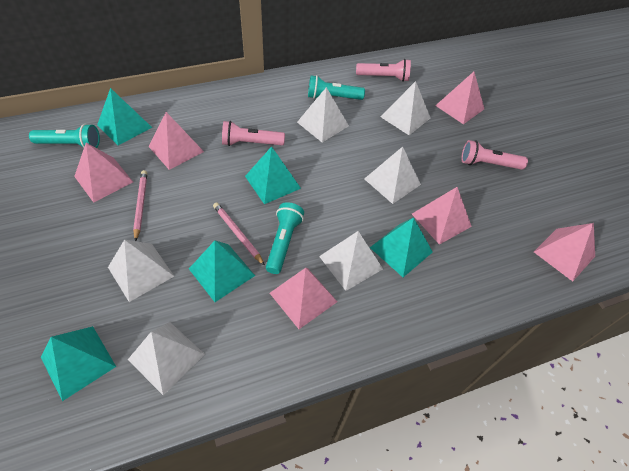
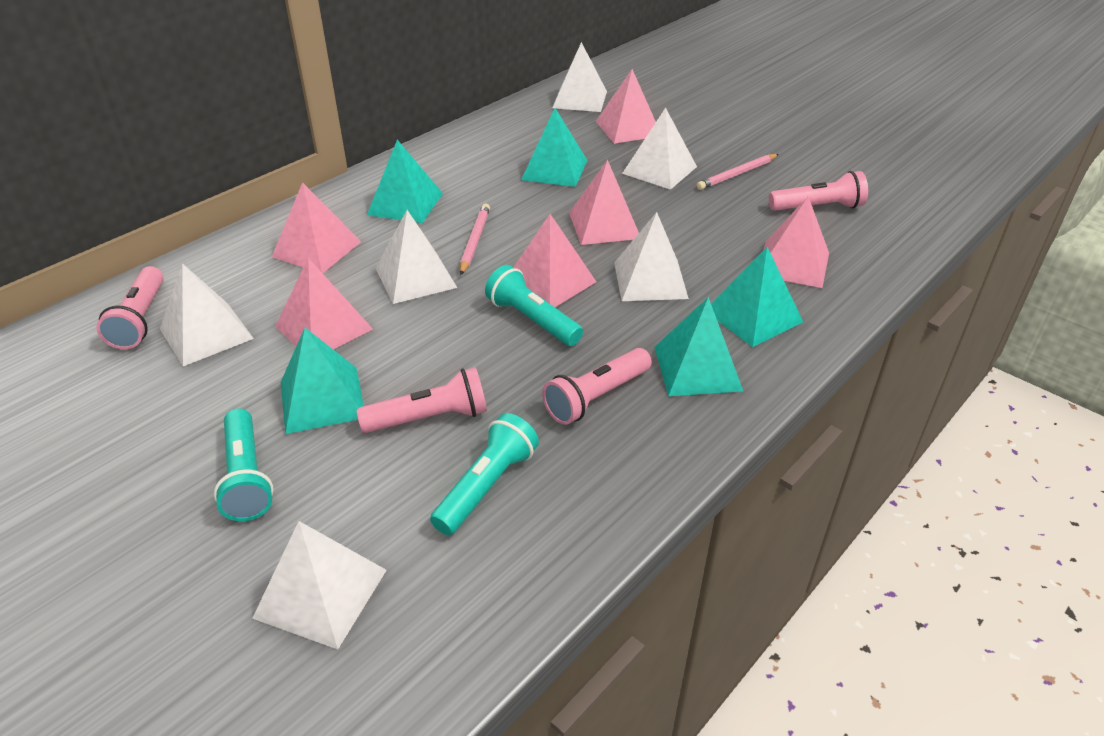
pink flashlight: 3 -> 4

